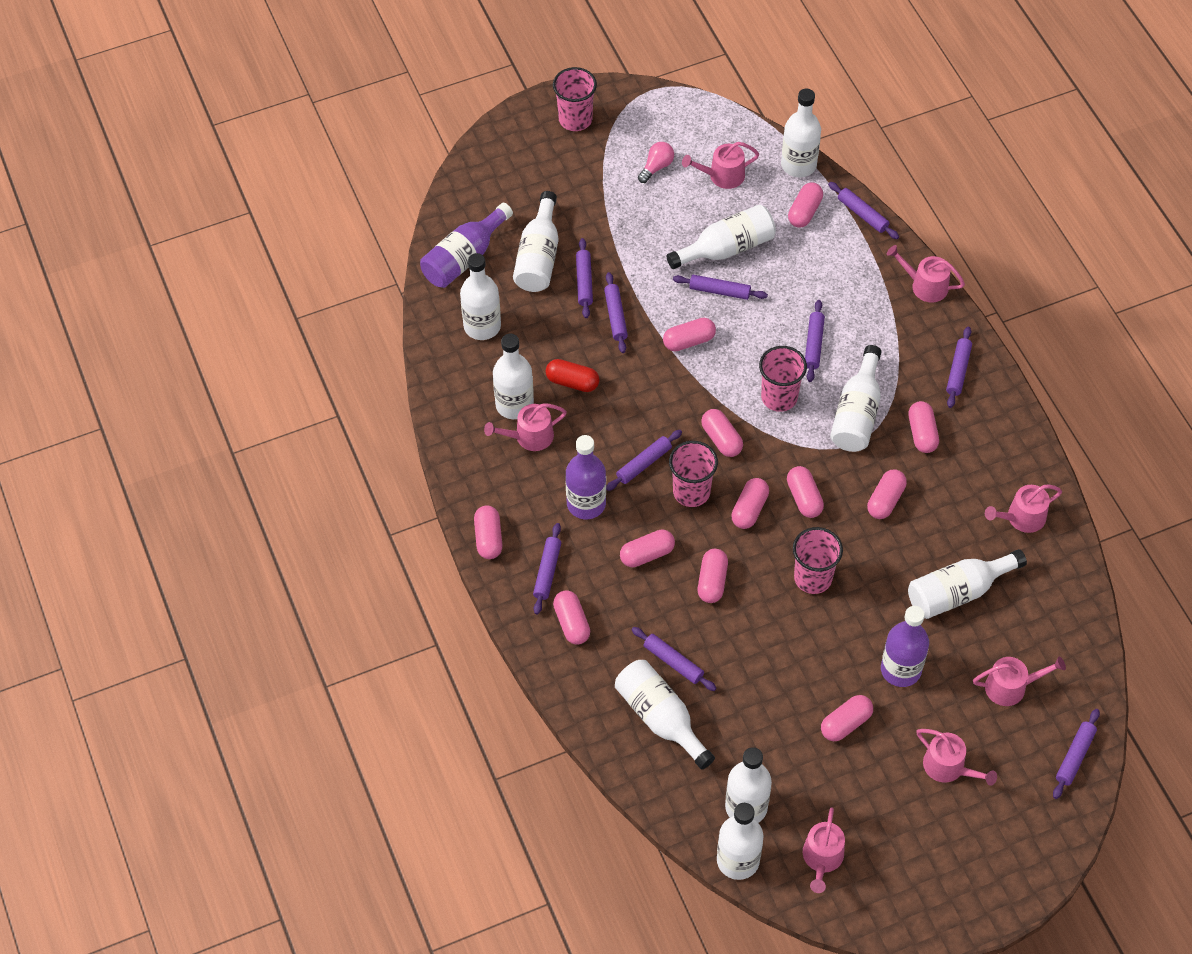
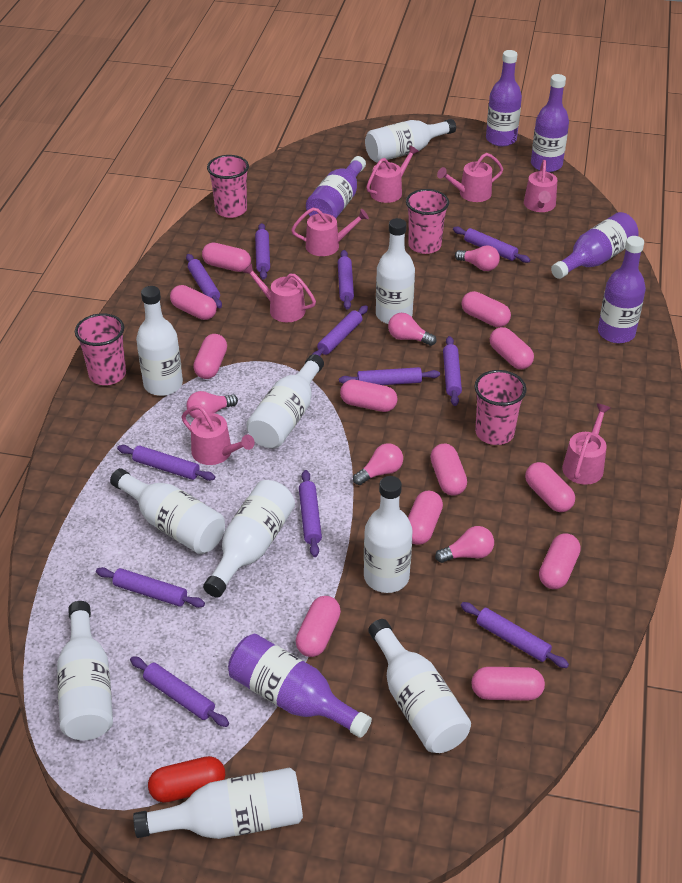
pink light bulb: 1 -> 5
purple bottle: 3 -> 6
purple rolling pin: 10 -> 12

